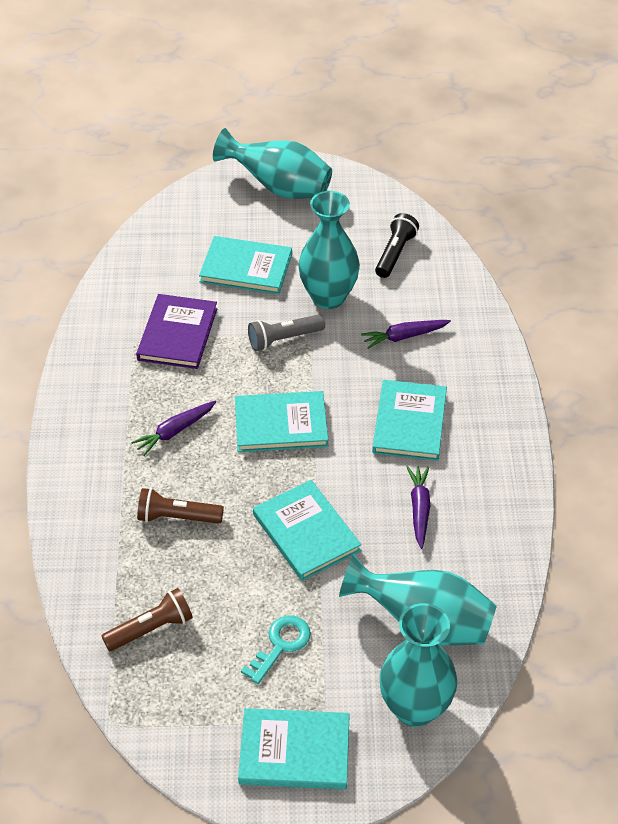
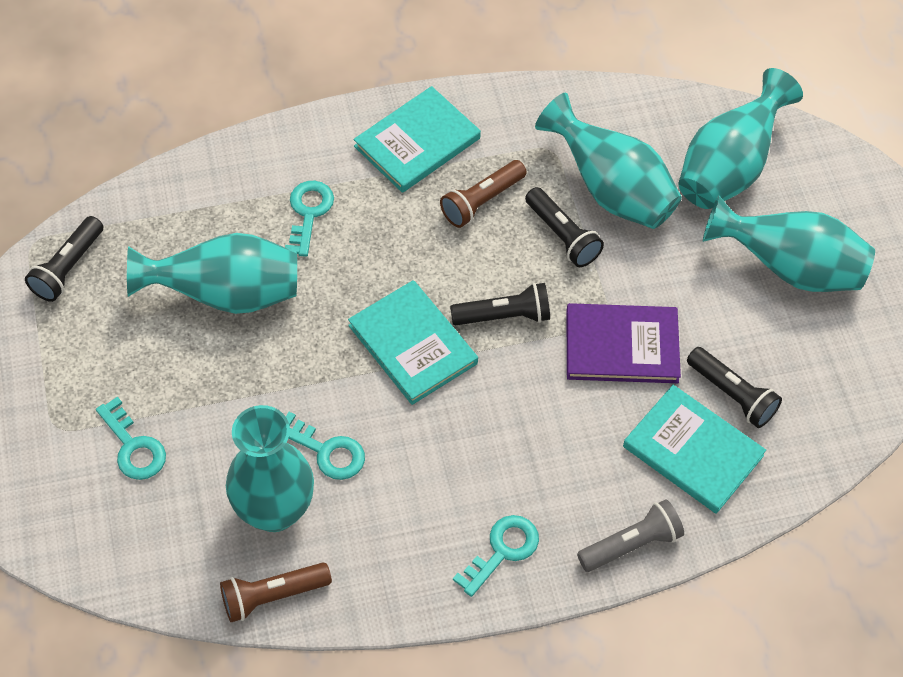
black flashlight: 1 -> 4
purple carrot: 3 -> 0
turquoise book: 5 -> 3
turquoise key: 1 -> 4
turquoise vase: 4 -> 5

